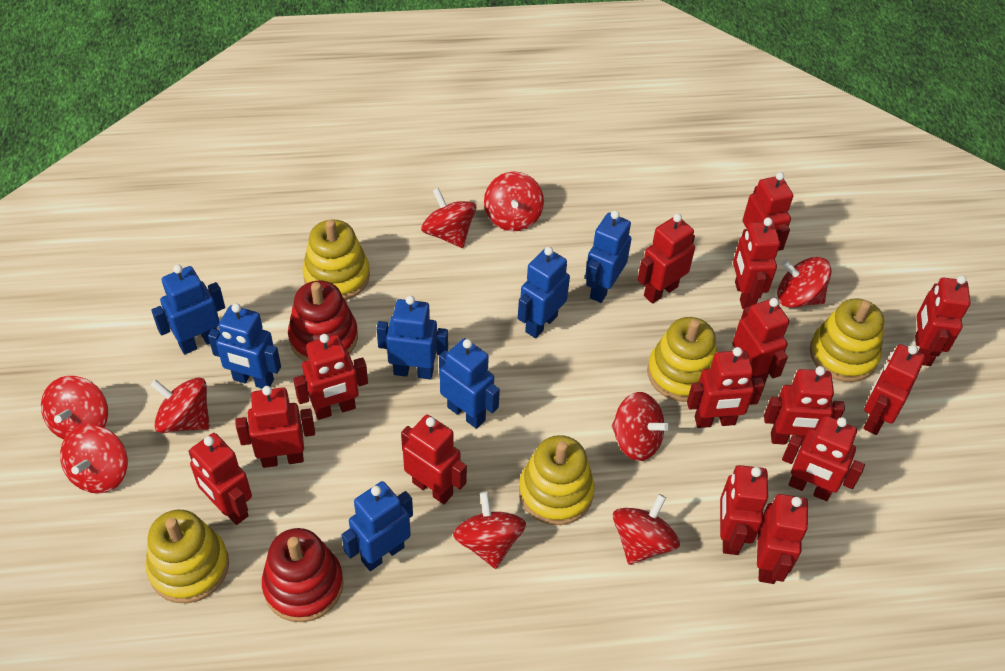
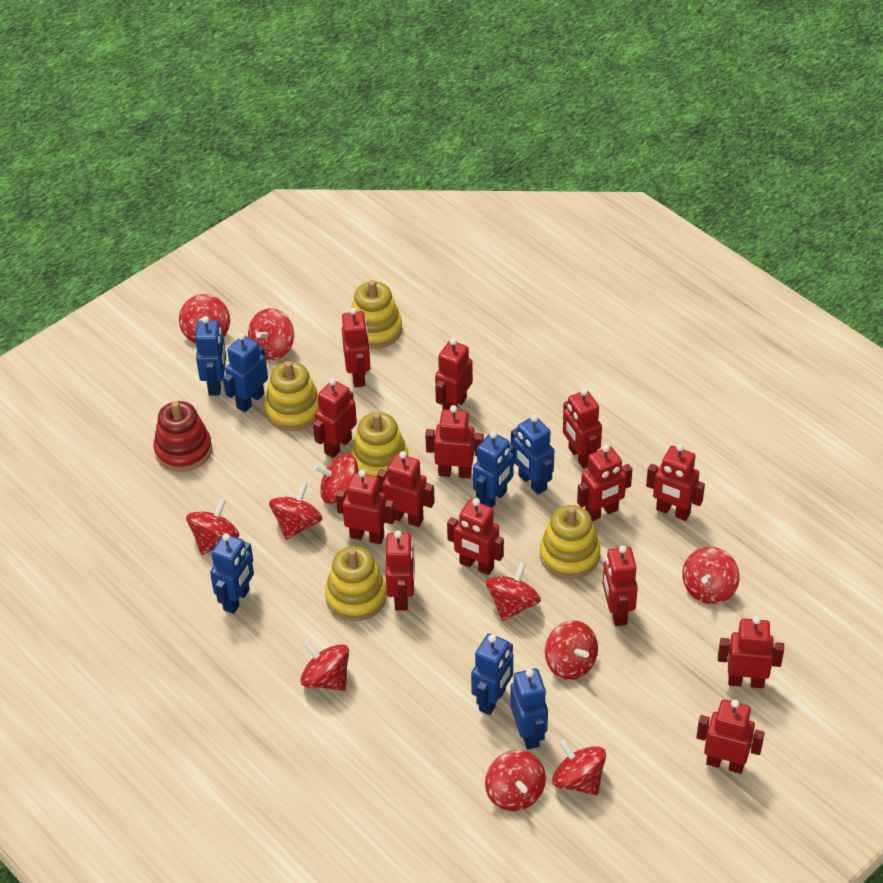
red robot: 15 -> 14
red spinning top: 9 -> 11
red stacking toy: 2 -> 1

